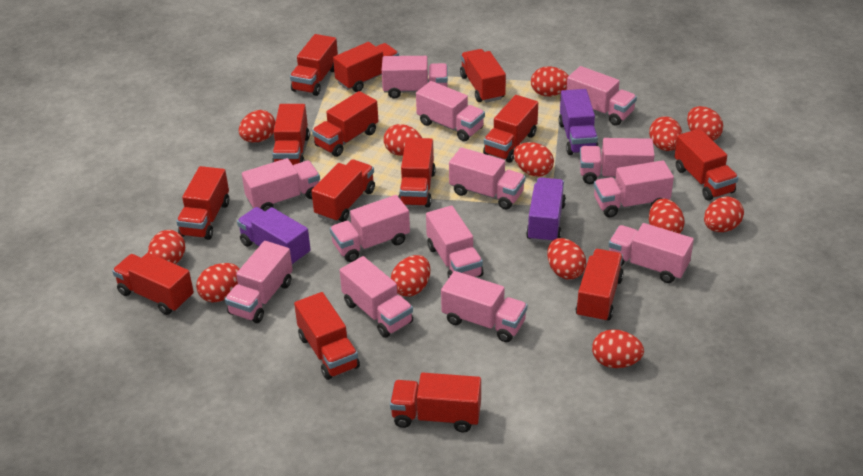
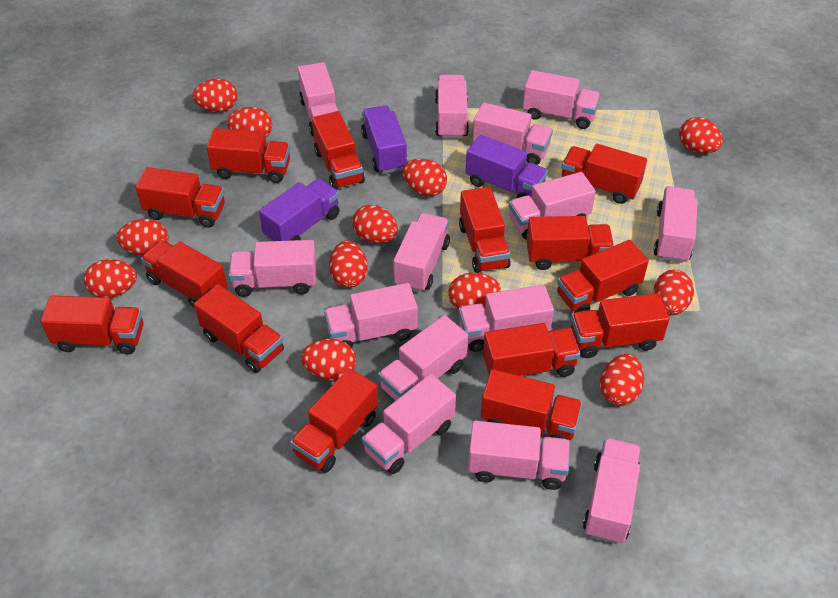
pink truck: 13 -> 14
red egg: 13 -> 12

